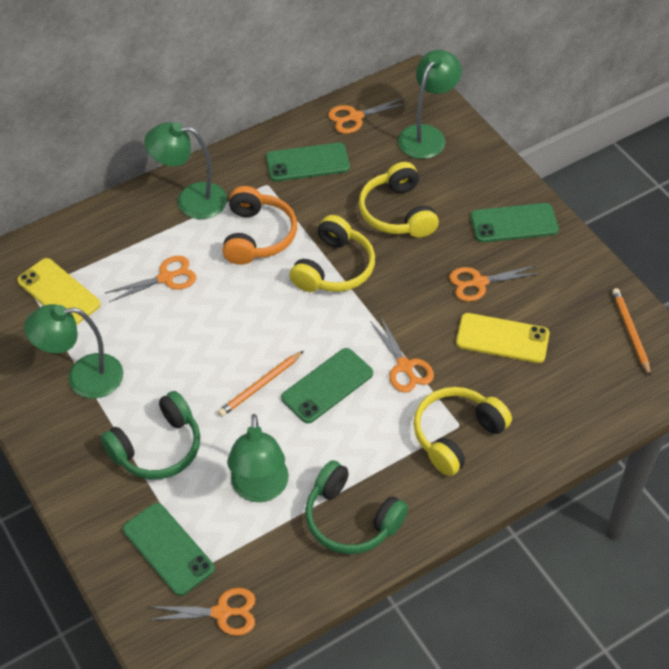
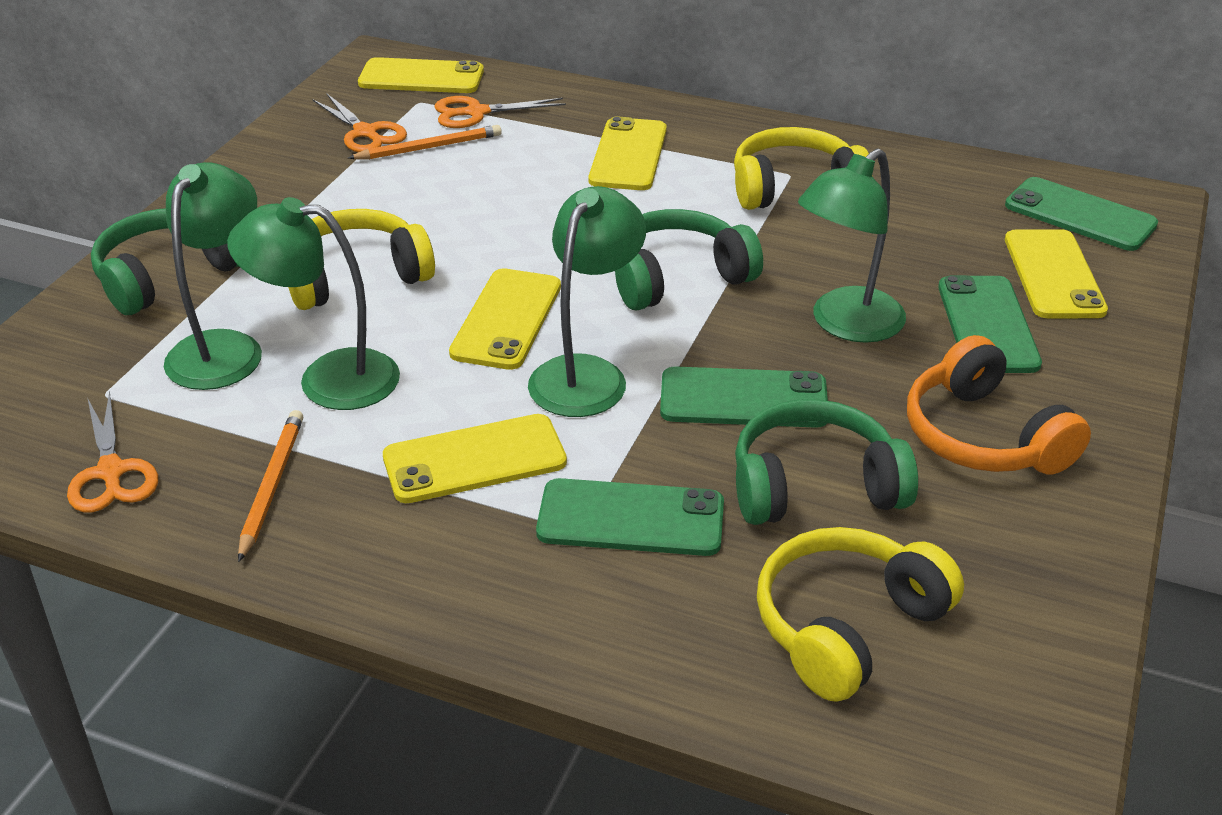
green headphones: 2 -> 3
orange scissors: 5 -> 3
yellow phone: 2 -> 5

